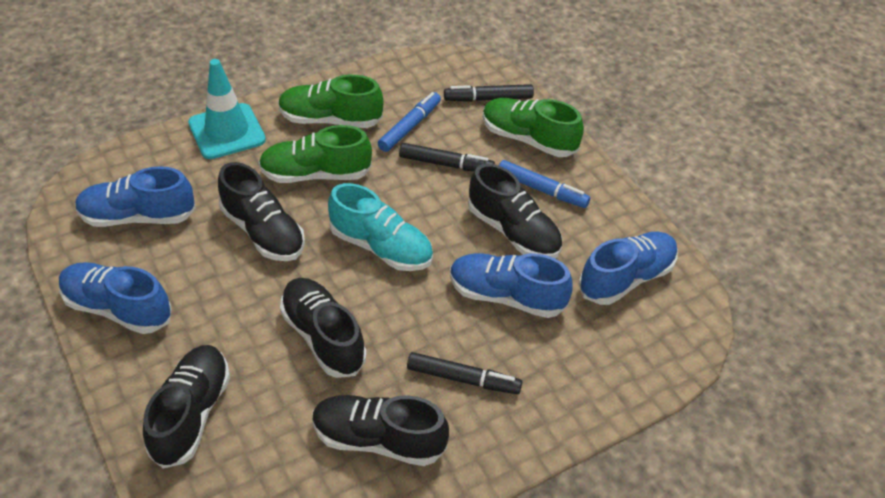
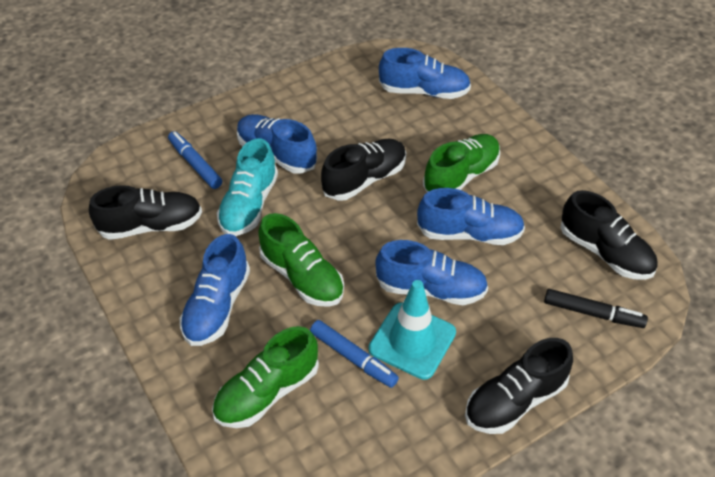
black marker: 3 -> 1
black shoe: 5 -> 4
blue shoe: 4 -> 5

